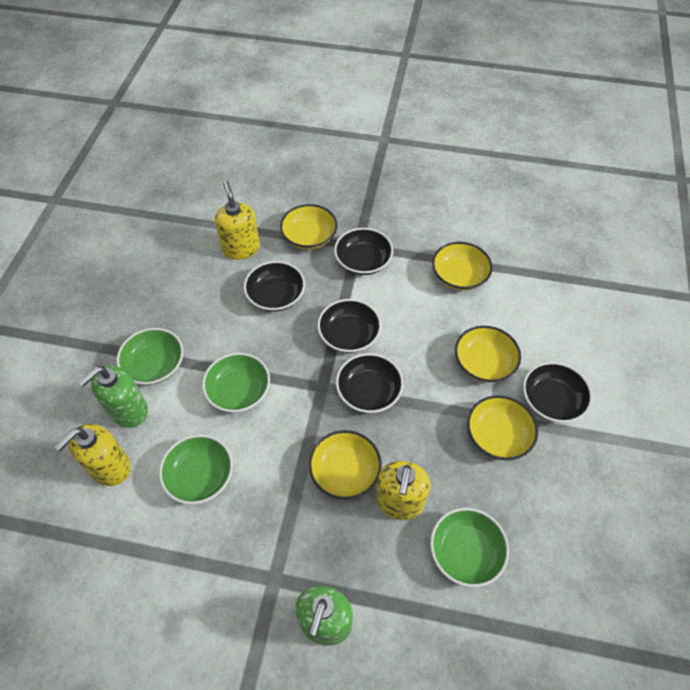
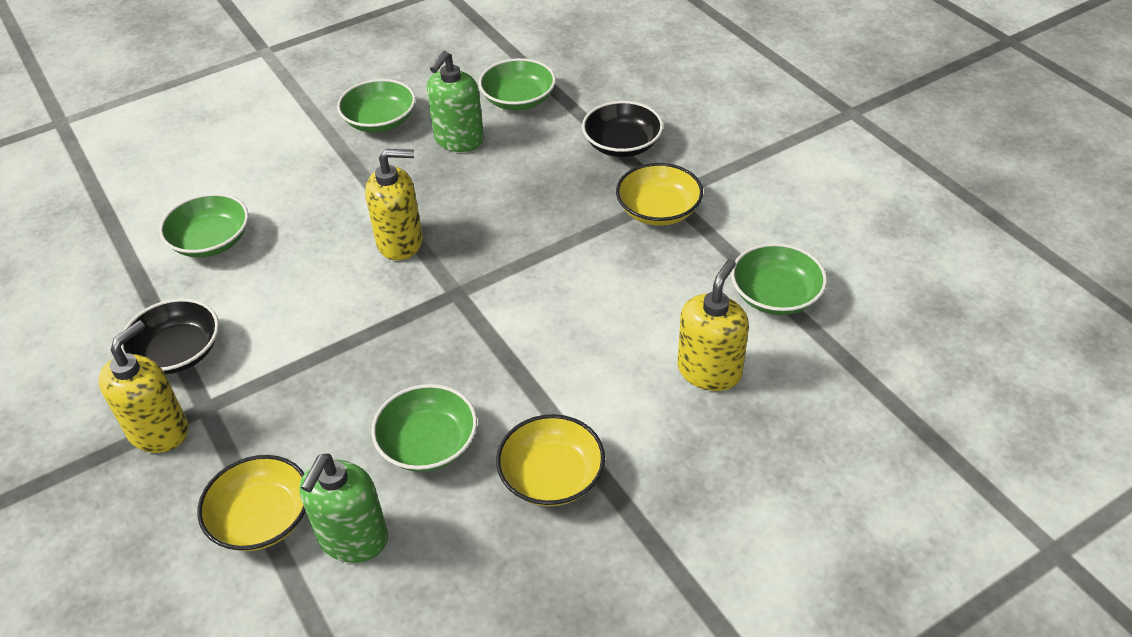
black bowl: 5 -> 2
green bowl: 4 -> 5
yellow bowl: 5 -> 3

